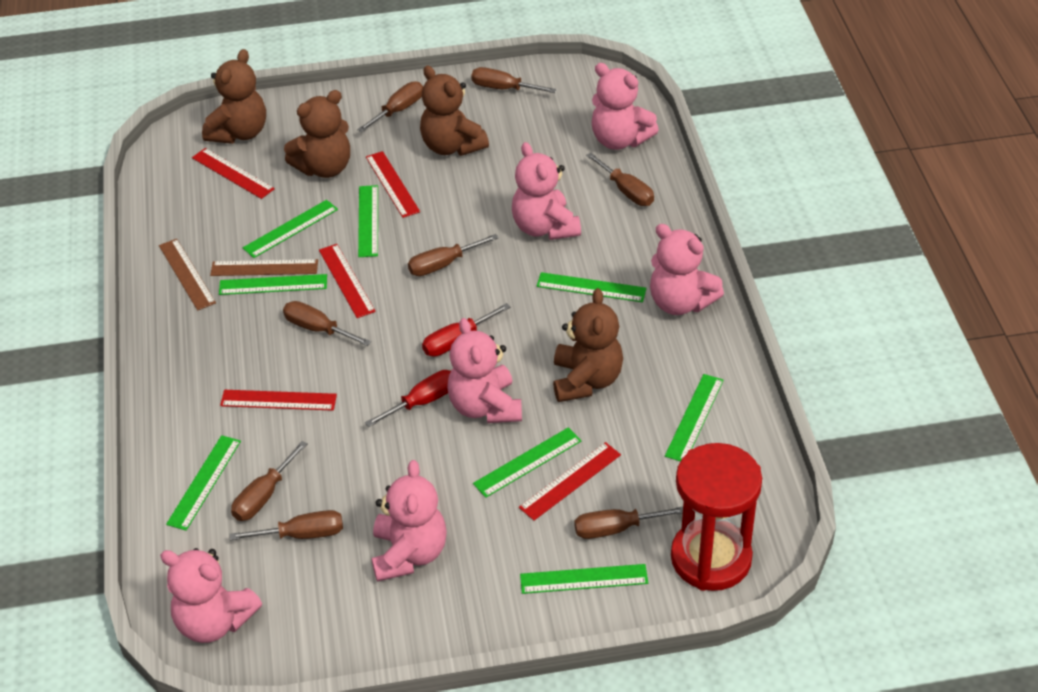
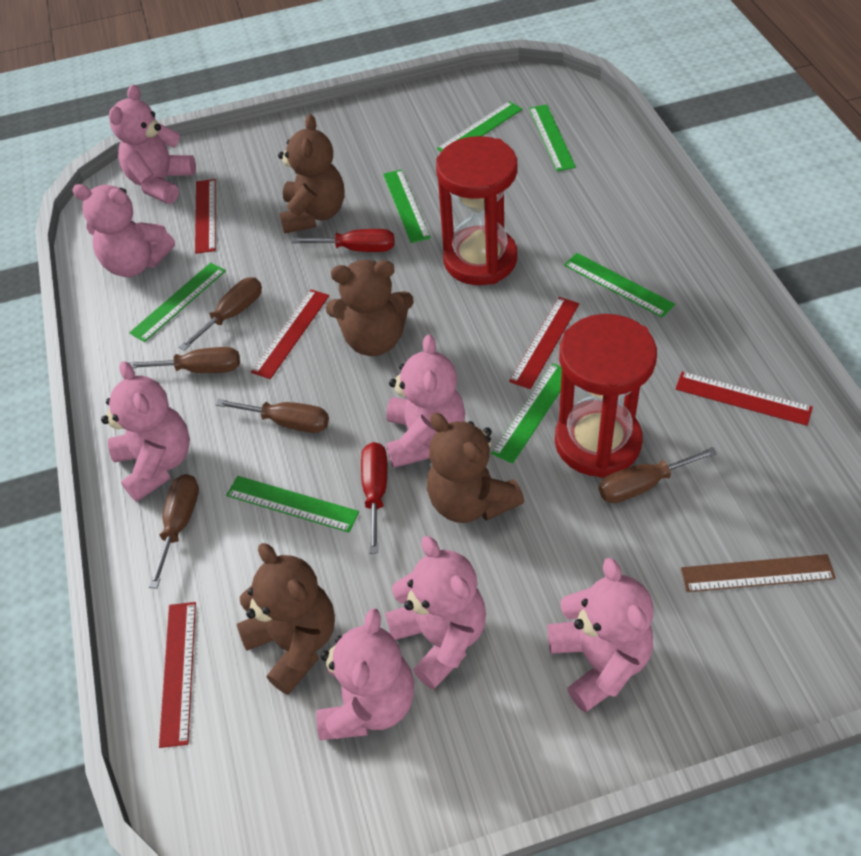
brown ruler: 2 -> 1
brown screwdriver: 8 -> 5
green ruler: 8 -> 7
pink teddy bear: 6 -> 7
red hourglass: 1 -> 2

